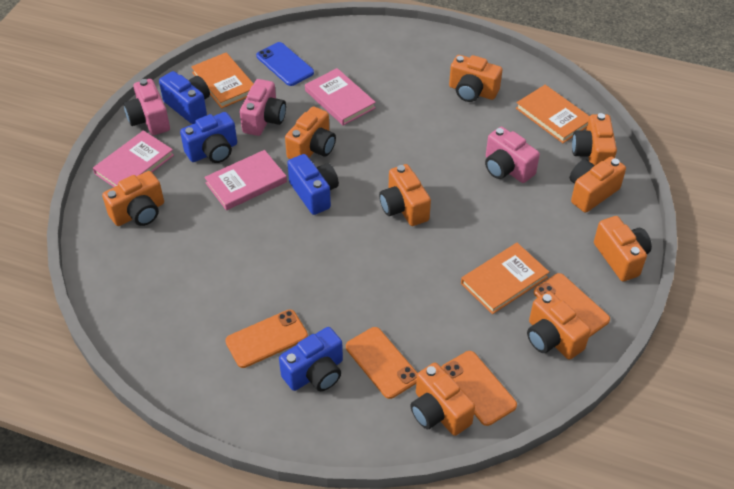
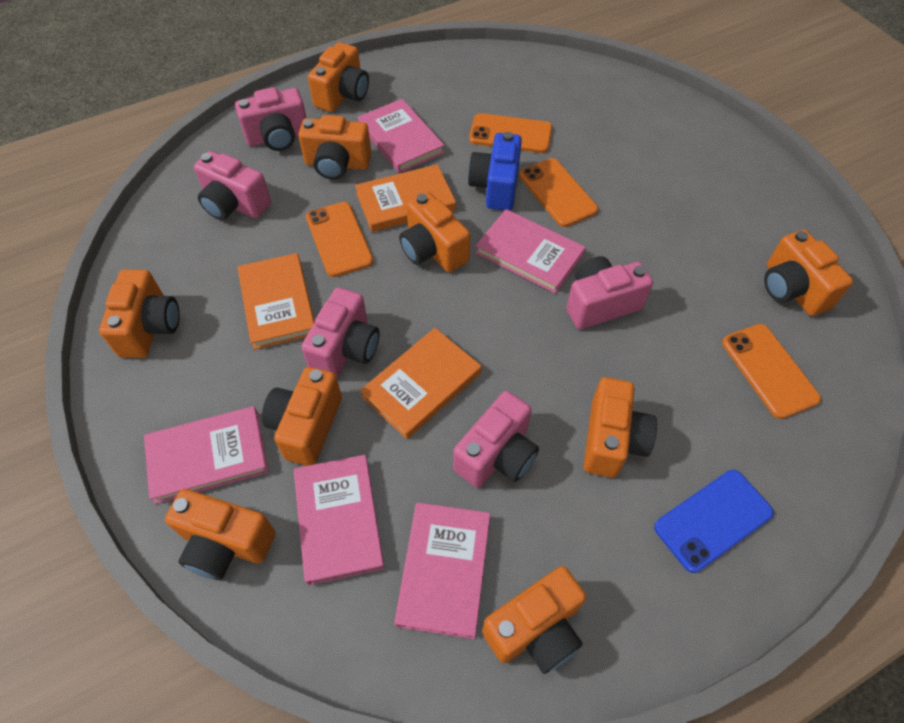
blue camera: 4 -> 1
pink book: 3 -> 5
pink camera: 3 -> 5

